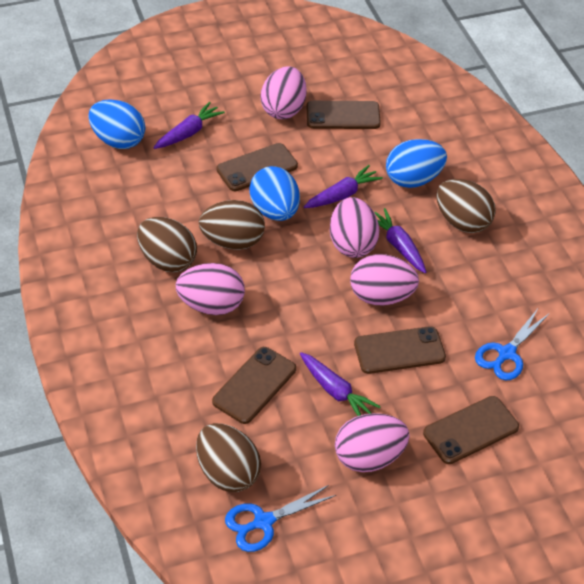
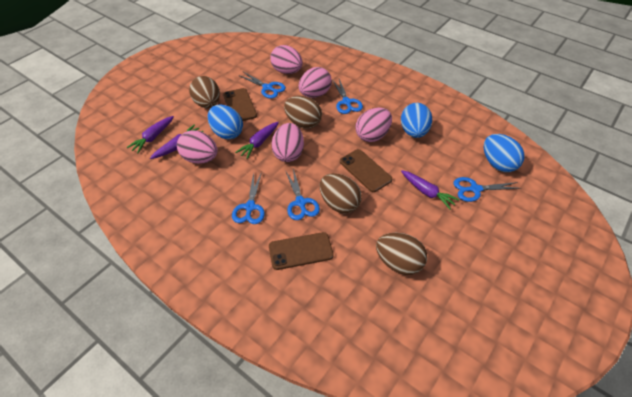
blue scissors: 2 -> 5
brown phone: 5 -> 3

